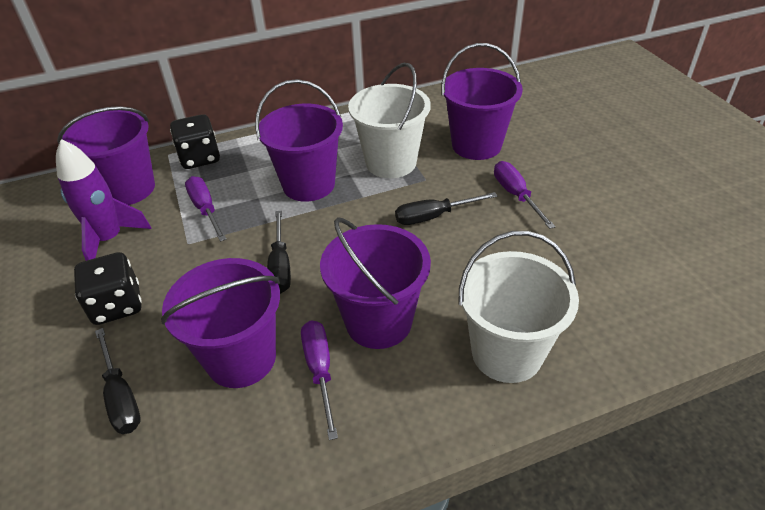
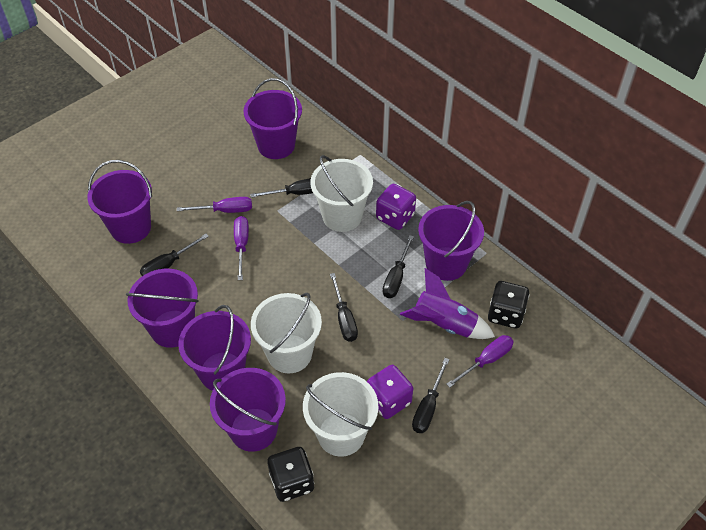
black screwdriver: 3 -> 5
purple bucket: 5 -> 6
purple dice: 0 -> 2
white bucket: 2 -> 3

